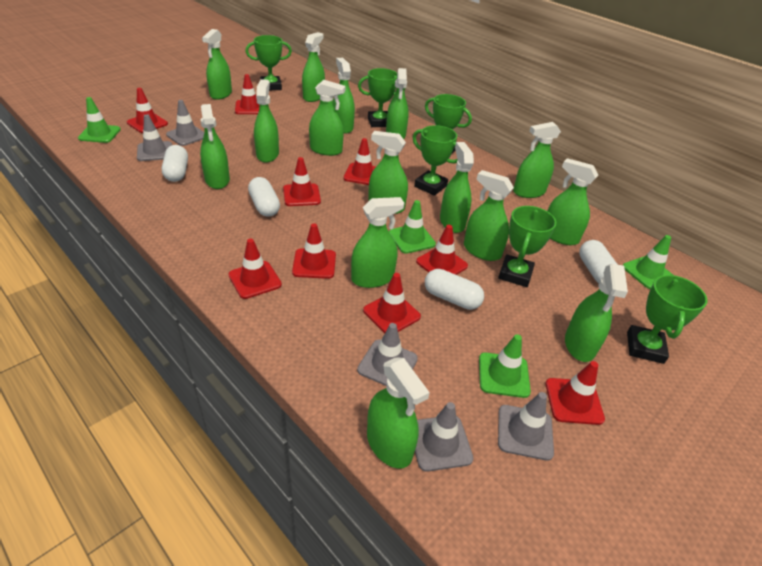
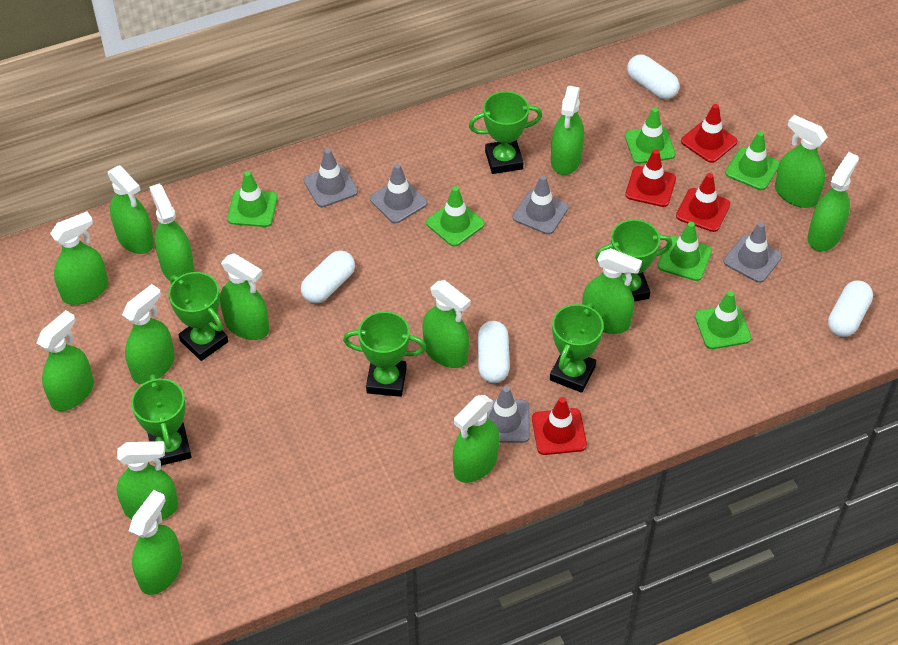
green spray bottle: 15 -> 14
green traffic cone: 4 -> 6
red traffic cone: 9 -> 4

